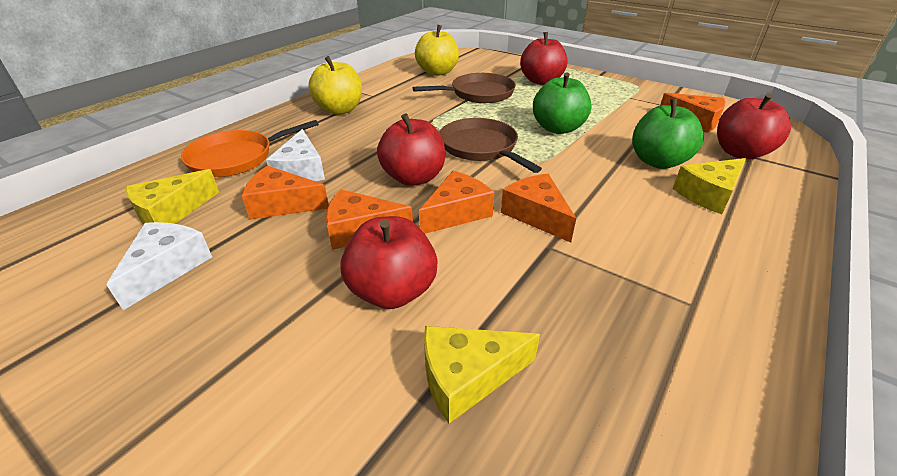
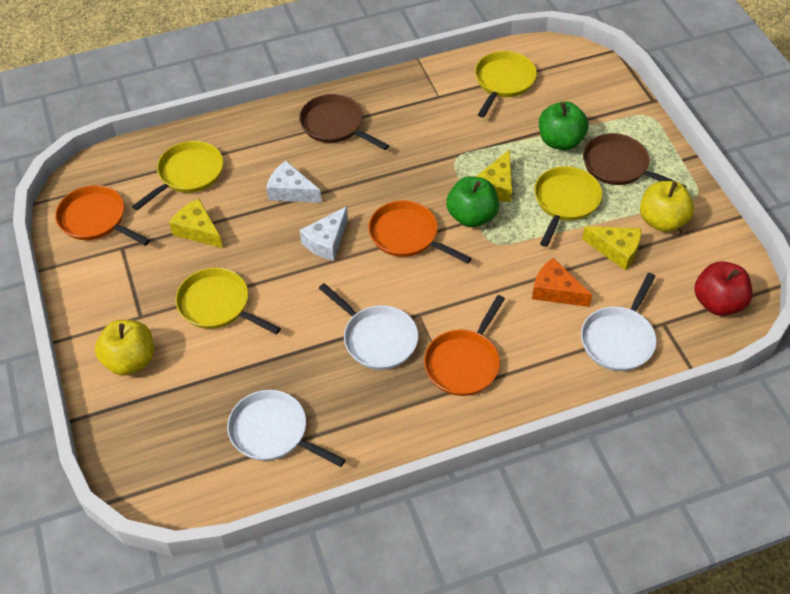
orange cheese: 5 -> 1
orange pan: 1 -> 3
red apple: 4 -> 1
white pan: 0 -> 3
yellow pan: 0 -> 4

